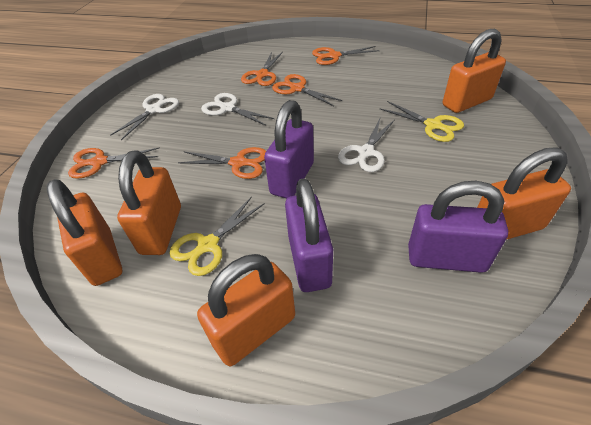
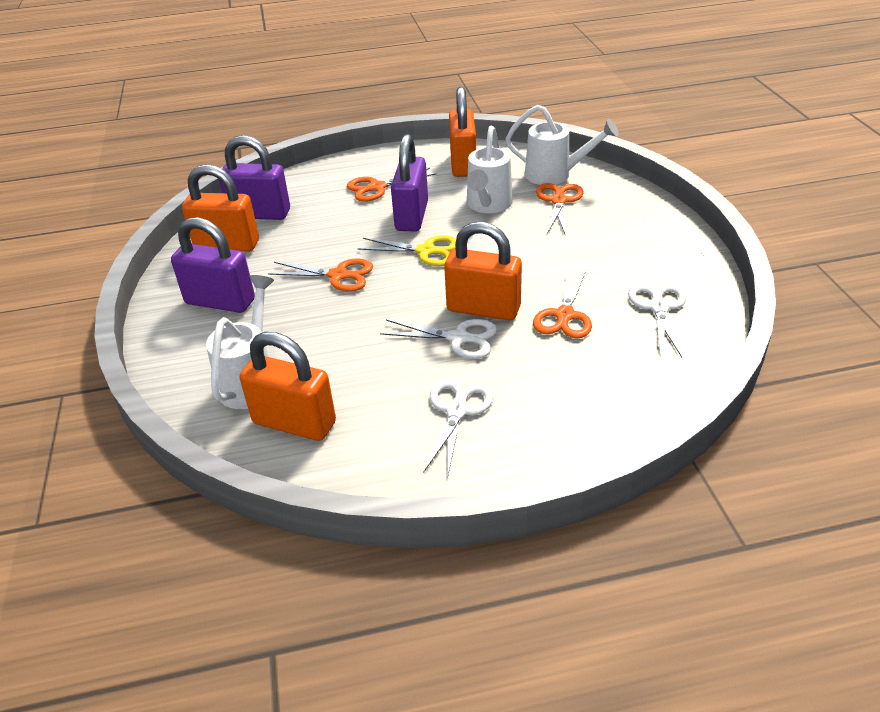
orange padlock: 5 -> 4
orange scissors: 5 -> 4
white watering can: 0 -> 3
yellow scissors: 2 -> 1

